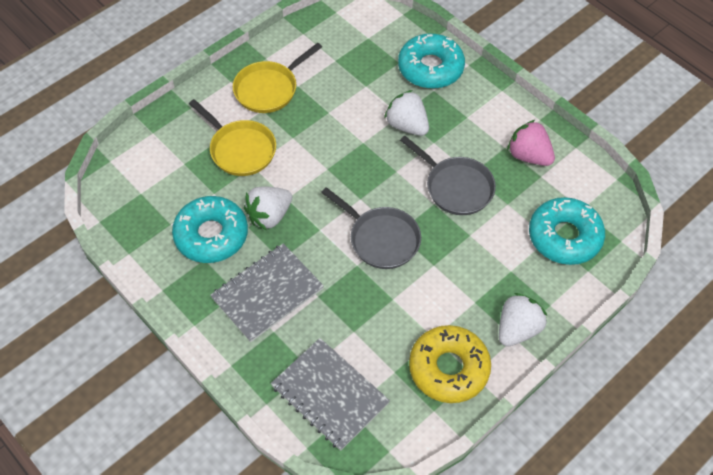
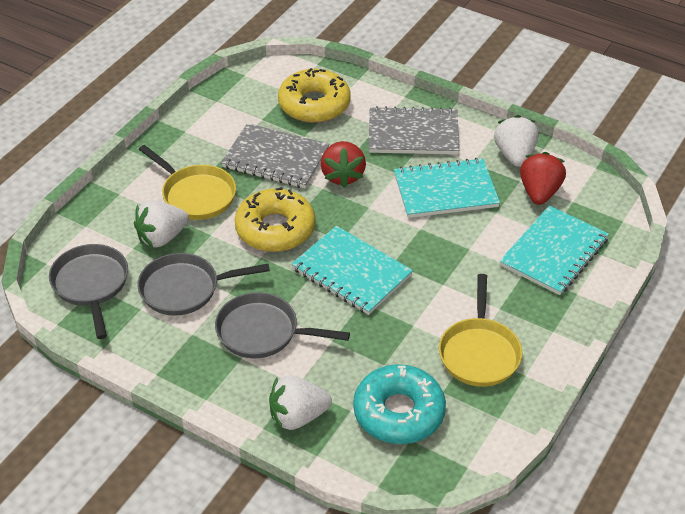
grey pan: 2 -> 3
pink strawberry: 1 -> 0
red strawberry: 0 -> 2
turquoise donut: 3 -> 1
turquoise notebook: 0 -> 3
yellow donut: 1 -> 2

